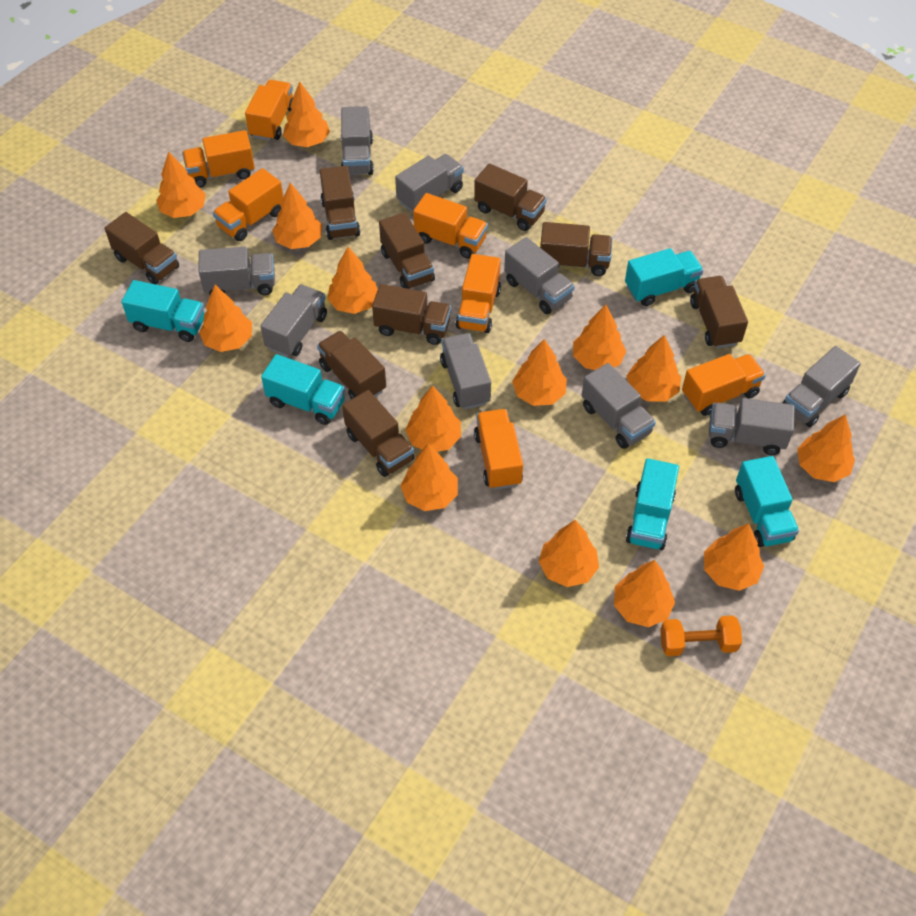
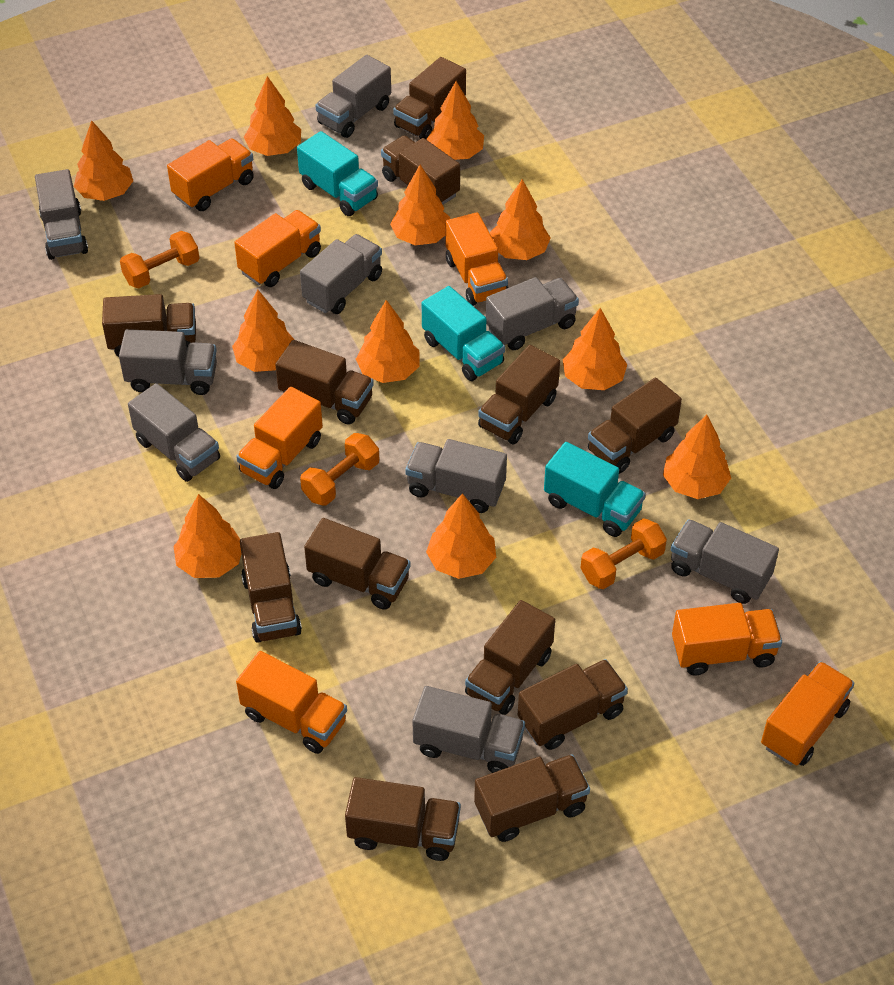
brown truck: 9 -> 12
orange dumbbell: 1 -> 3
orange tree: 14 -> 11
turquoise truck: 5 -> 3

